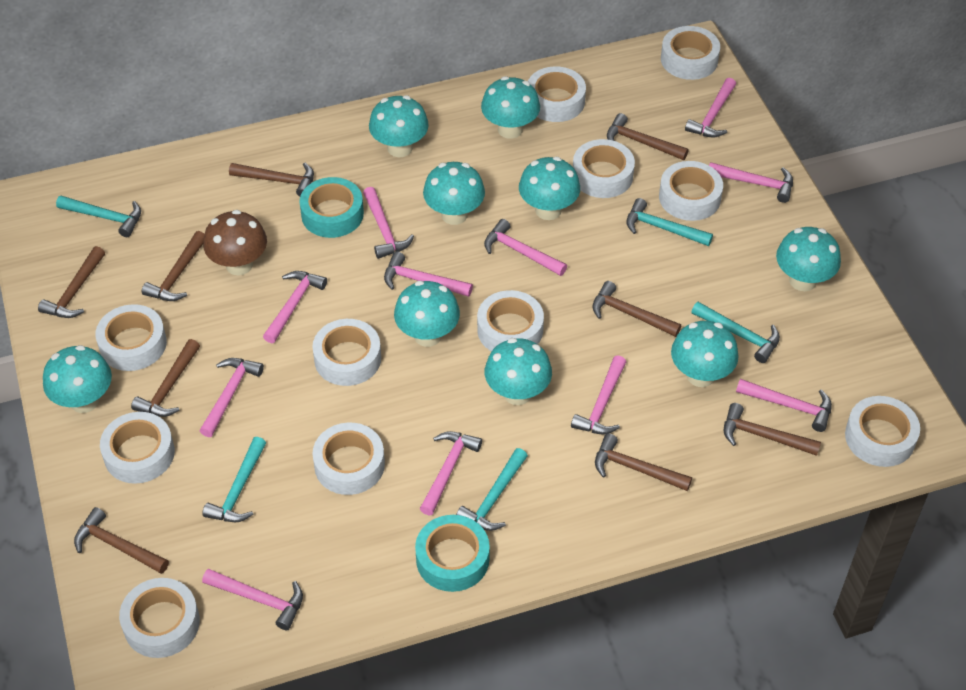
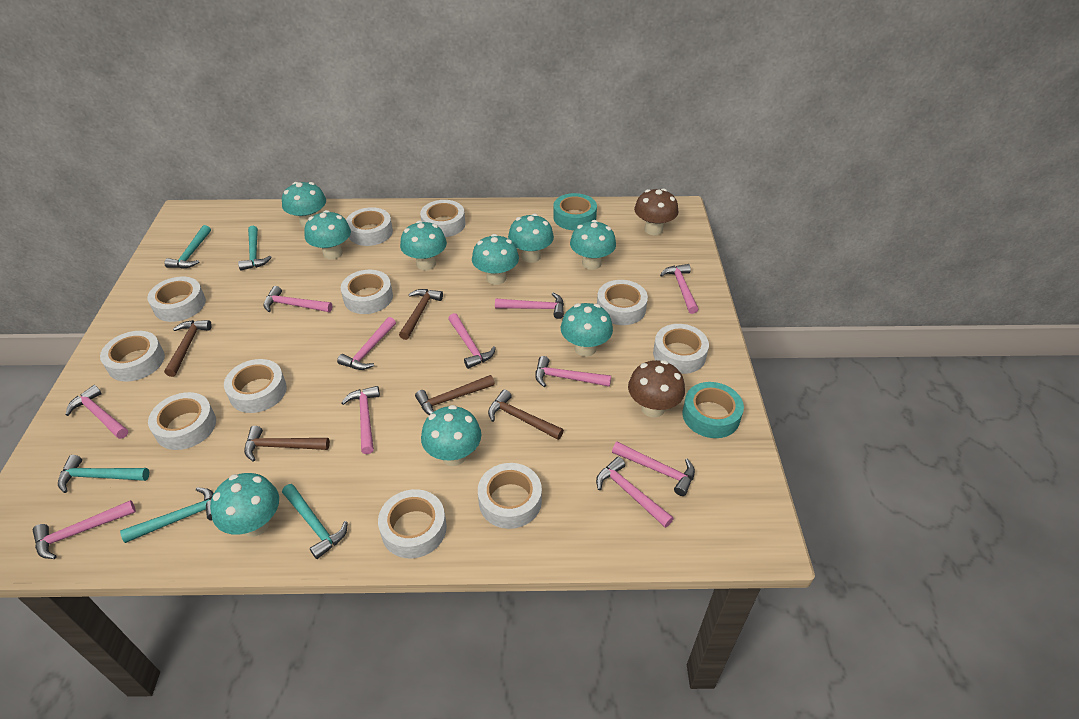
brown hammer: 9 -> 5
brown mushroom: 1 -> 2

